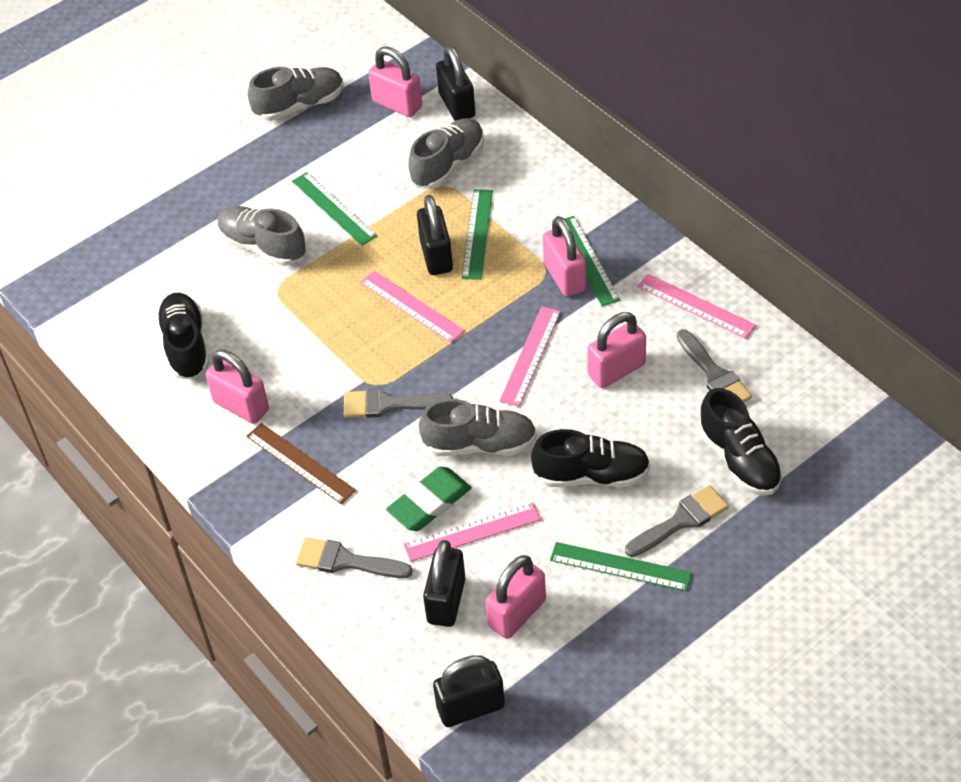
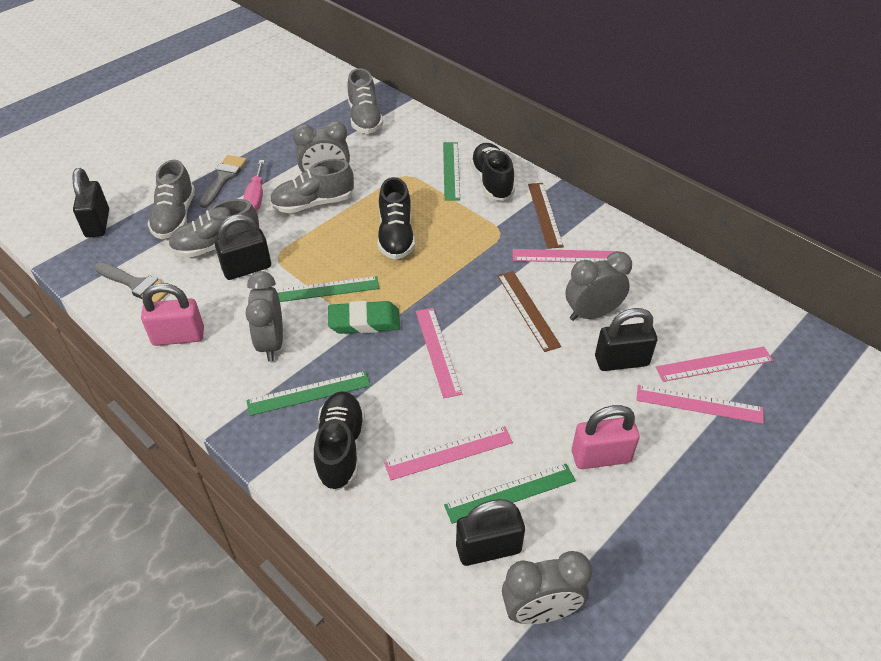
brown ruler: 1 -> 2
grey brush: 4 -> 2
grey clock: 0 -> 4
pink padlock: 5 -> 2
pink ruler: 4 -> 5
pink screwdriver: 0 -> 1

